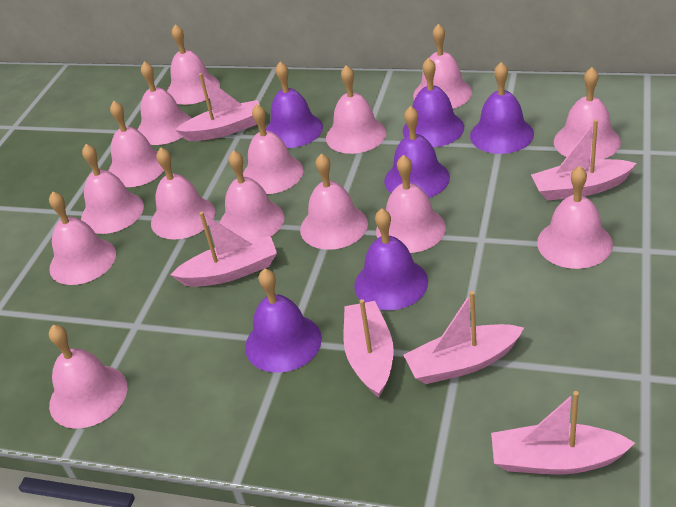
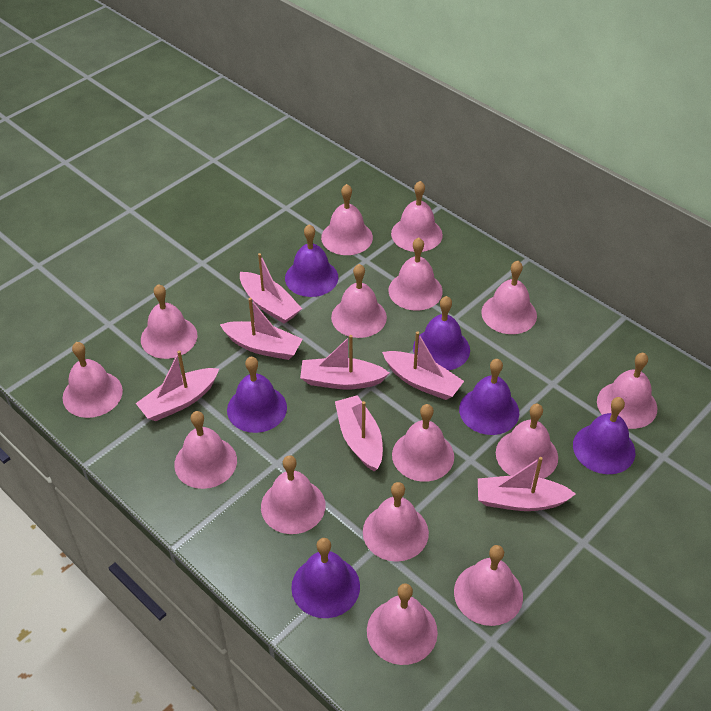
pink boat: 6 -> 7

